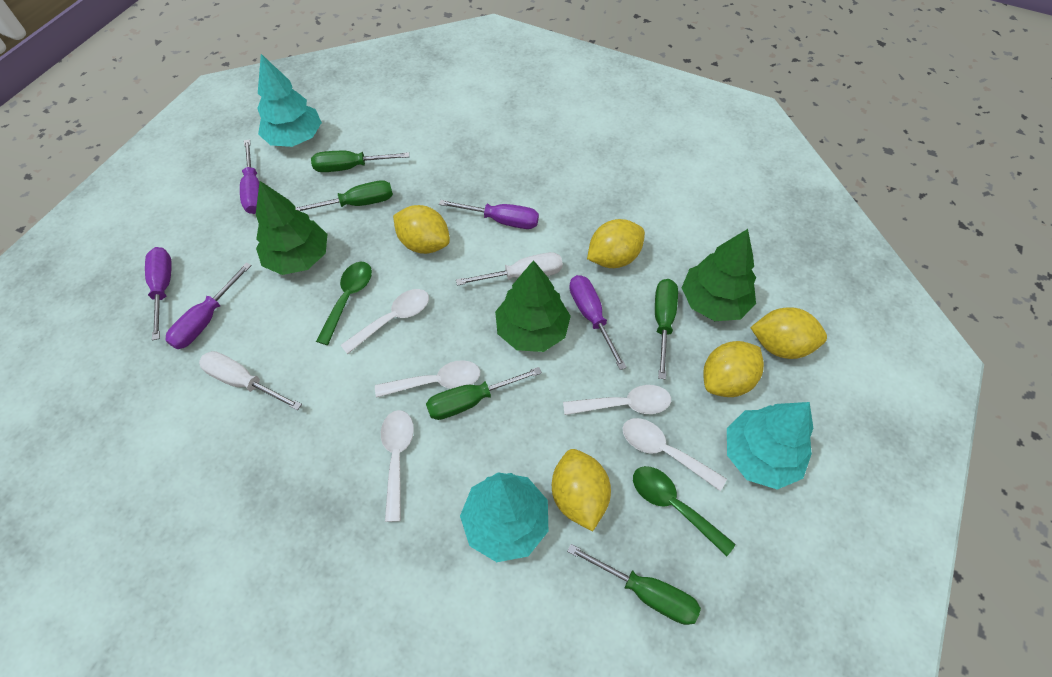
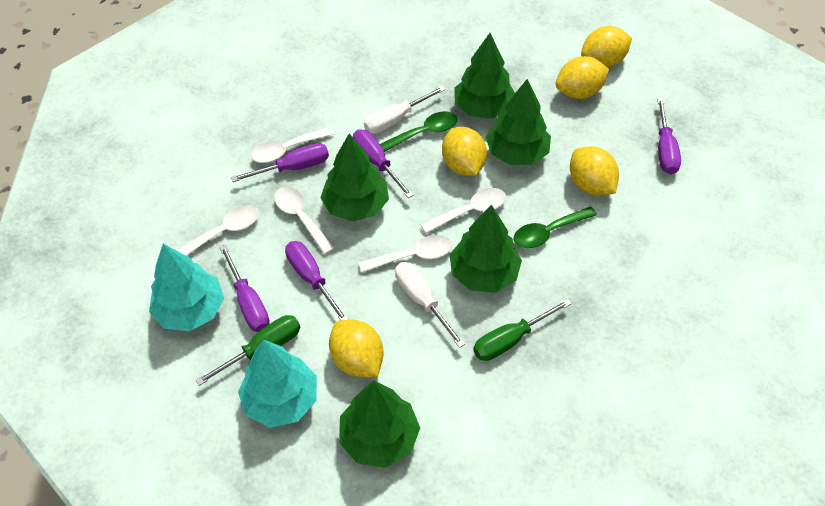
green screwdriver: 5 -> 2
green tree: 3 -> 5
turquoise tree: 3 -> 2

